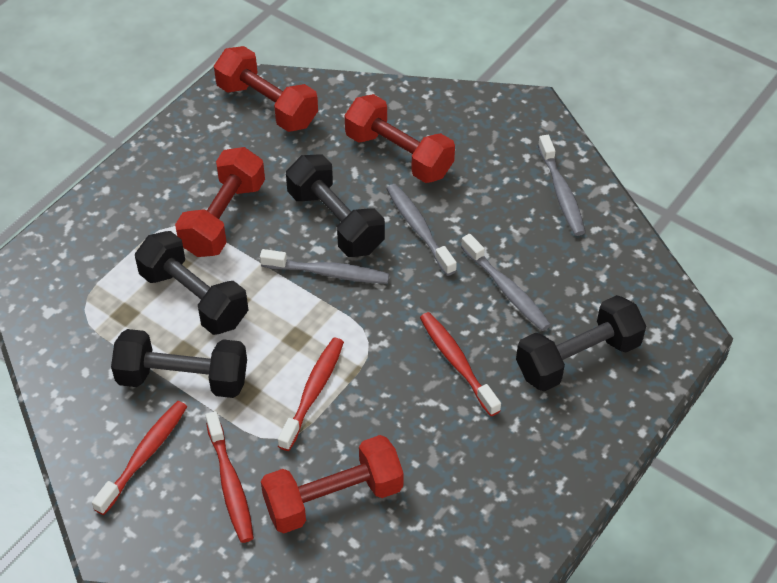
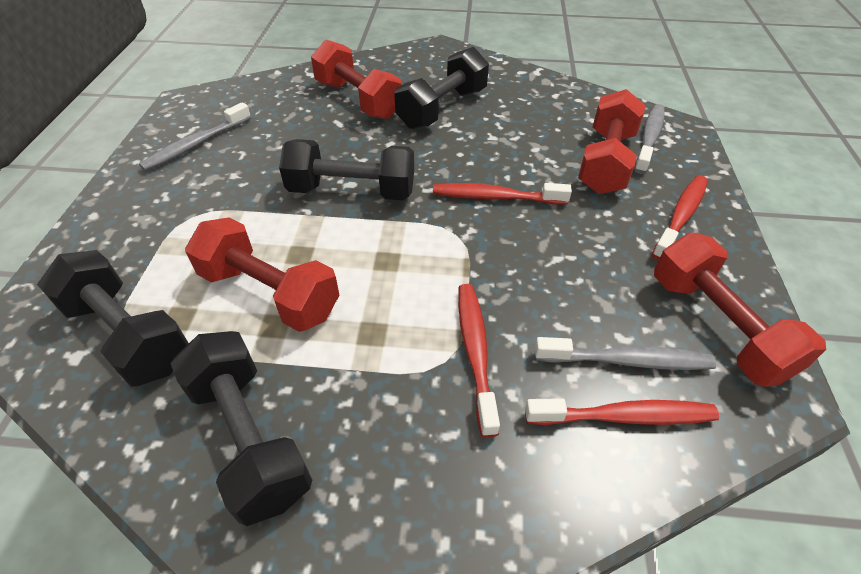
grey toothbrush: 4 -> 3

